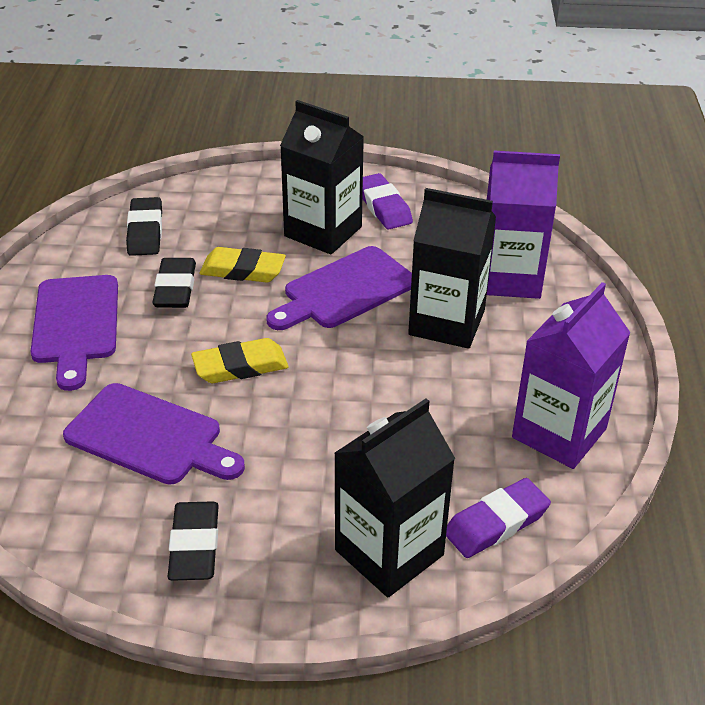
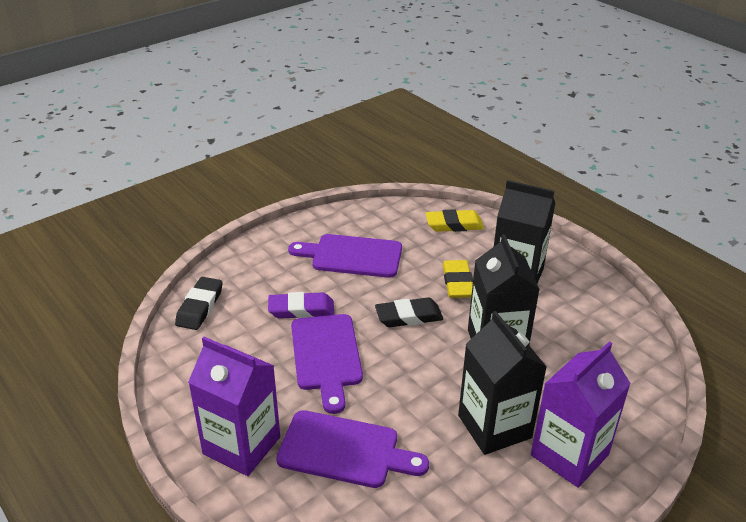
black eraser: 3 -> 2
purple eraser: 2 -> 1

